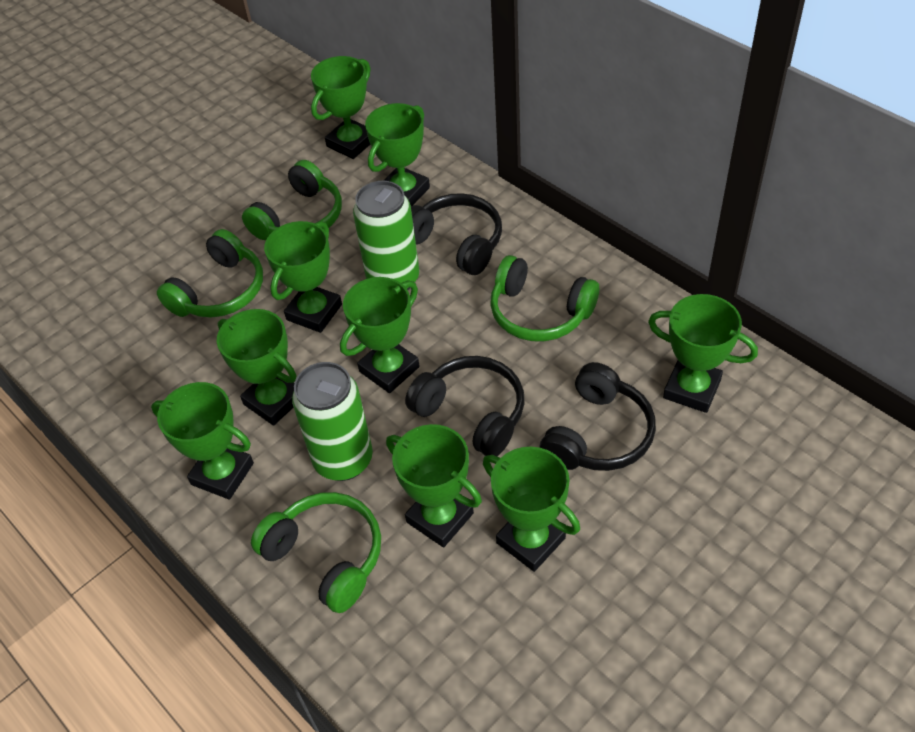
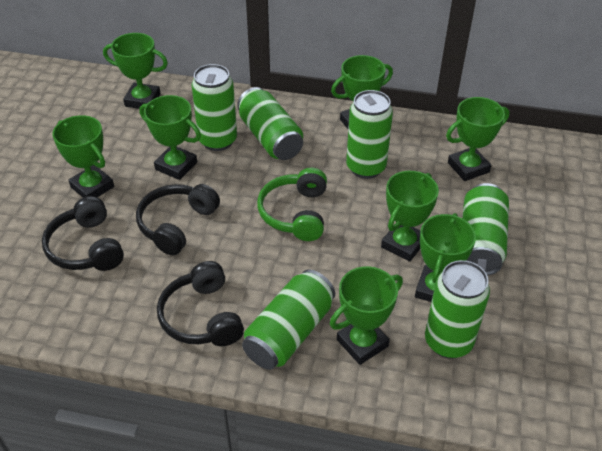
green can: 2 -> 6
green headphones: 4 -> 1
green trophy: 9 -> 8

